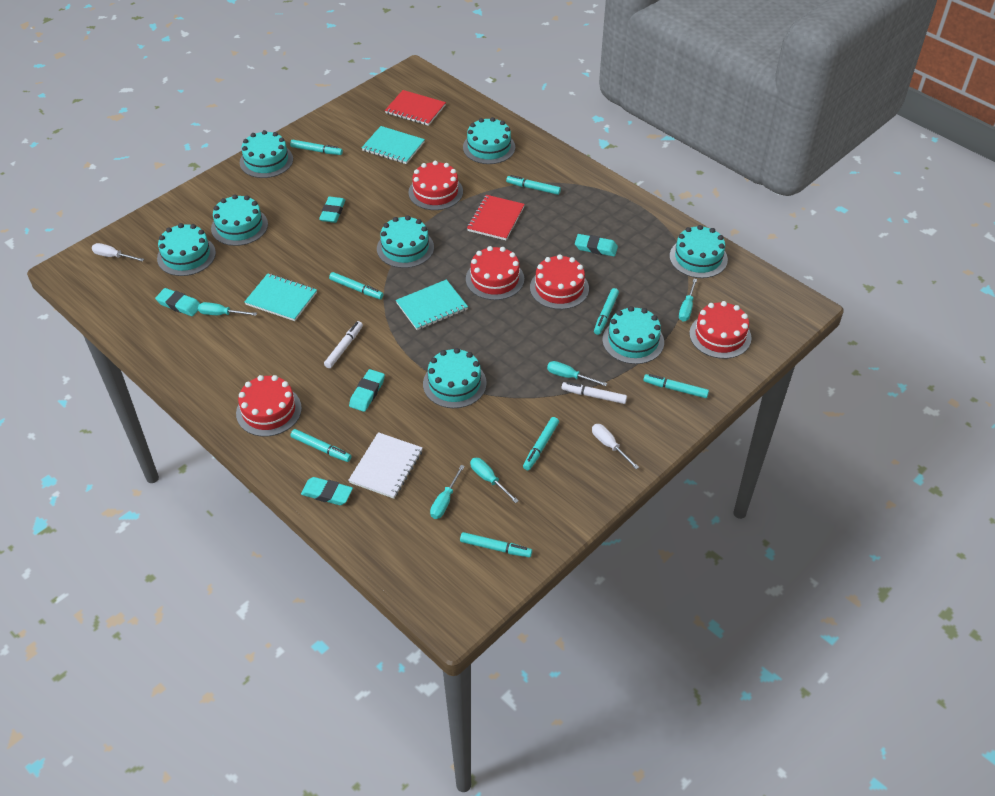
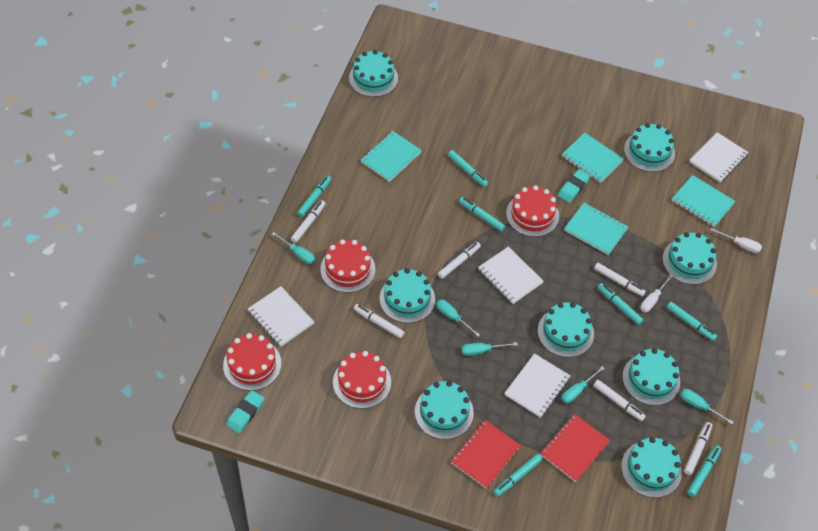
red cake: 5 -> 4
turquoise eraser: 5 -> 2
turquoise marker: 8 -> 7
turquoise notebook: 3 -> 4
white marker: 2 -> 6
white notebook: 1 -> 4

